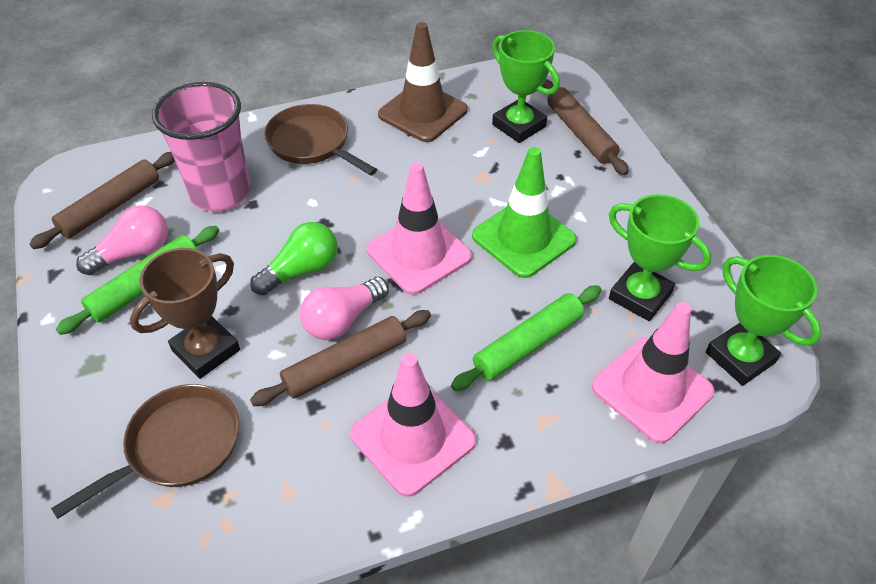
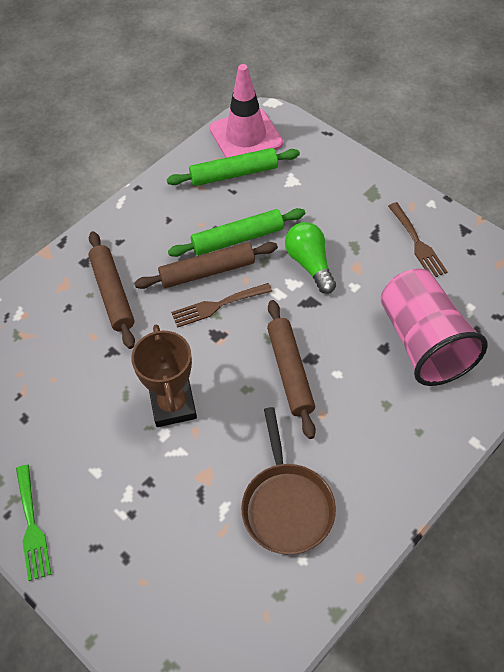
brown fork: 0 -> 2
brown pan: 2 -> 1
brown traffic cone: 1 -> 0
green fork: 0 -> 1
green traffic cone: 1 -> 0
green trophy: 3 -> 0
pink light bulb: 2 -> 0
pink traffic cone: 3 -> 1

